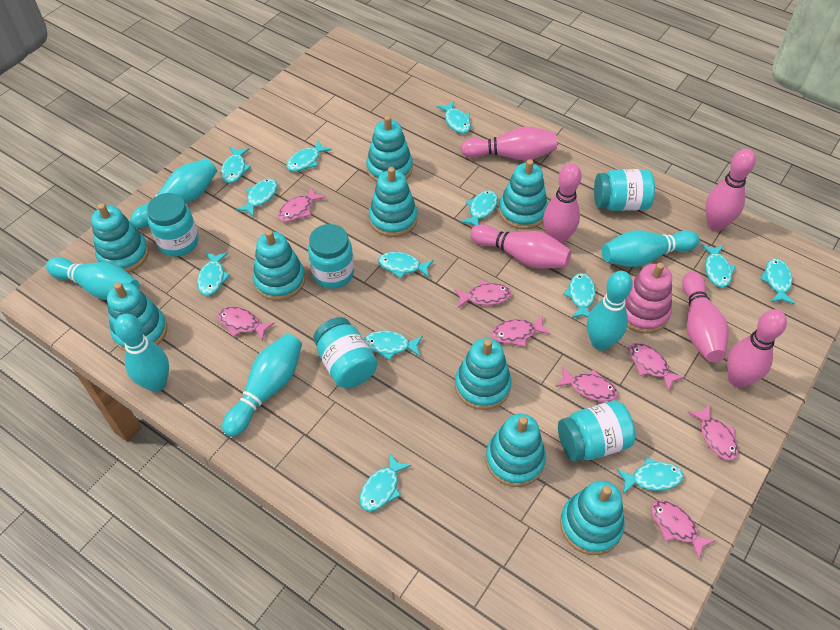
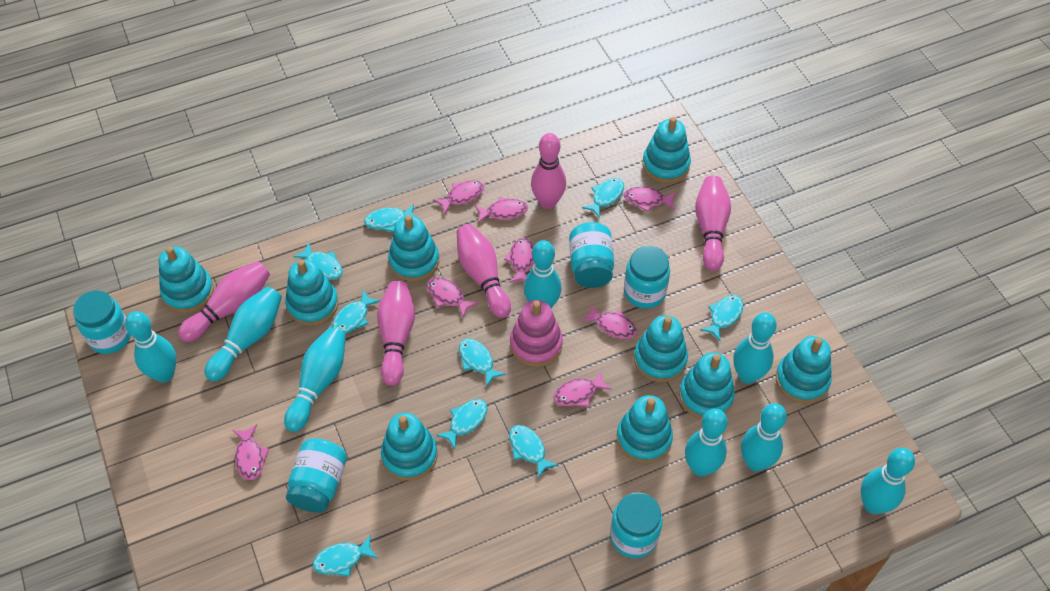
pink bowling pin: 6 -> 5
turquoise bowling pin: 6 -> 8
turquoise fish: 13 -> 9

